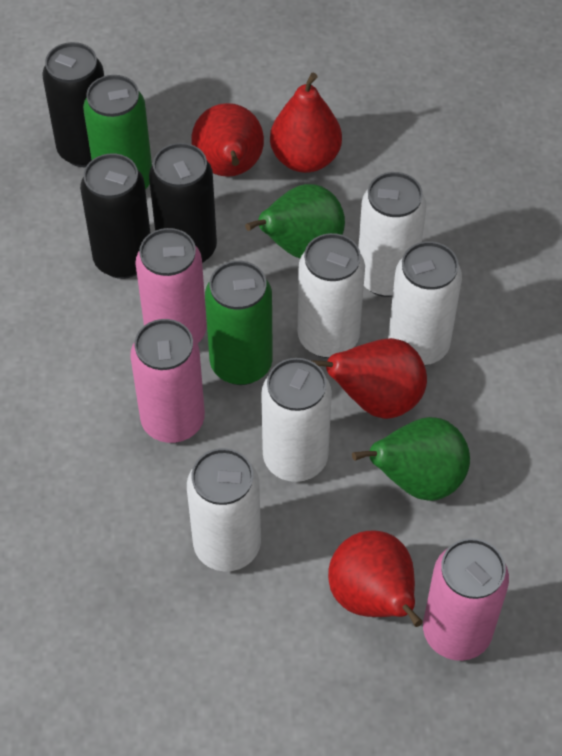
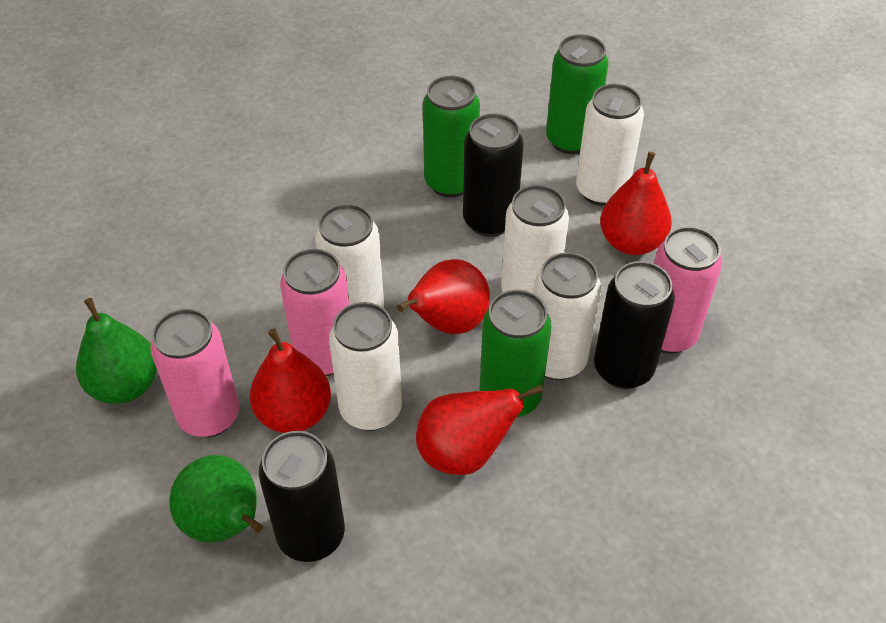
green can: 2 -> 3

